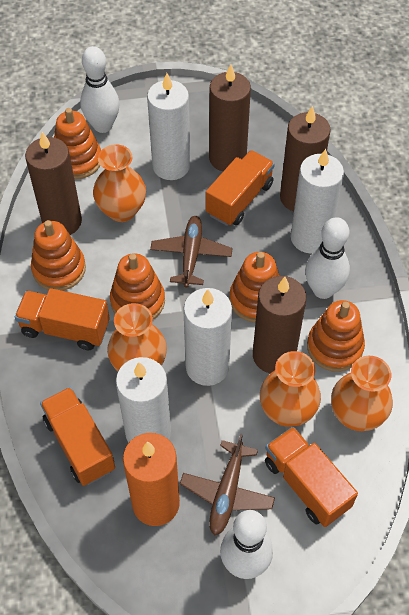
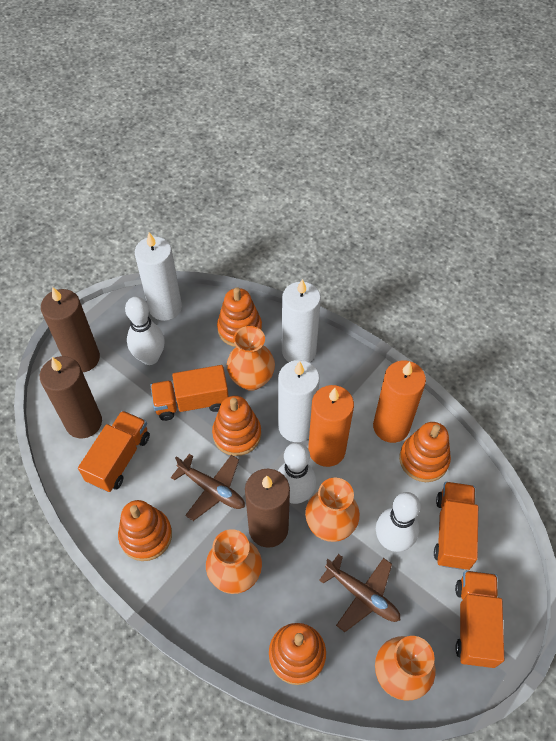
brown candle: 4 -> 3
orange candle: 1 -> 2
white candle: 4 -> 3

